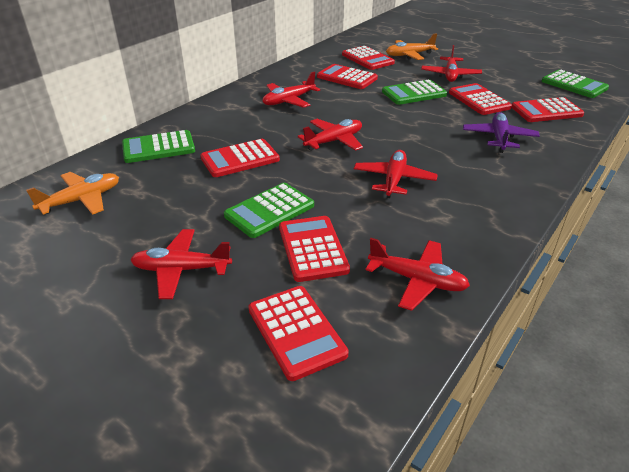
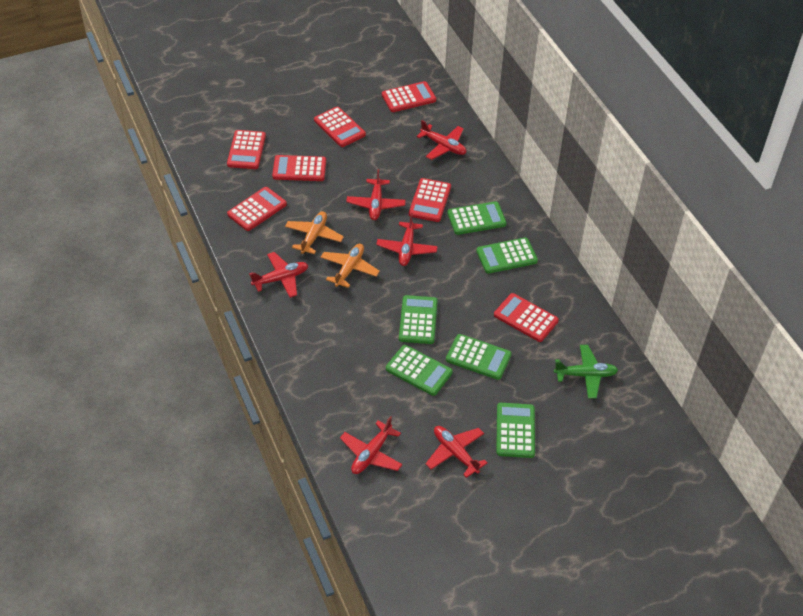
green calculator: 4 -> 6
green plane: 0 -> 1
purple plane: 1 -> 0

